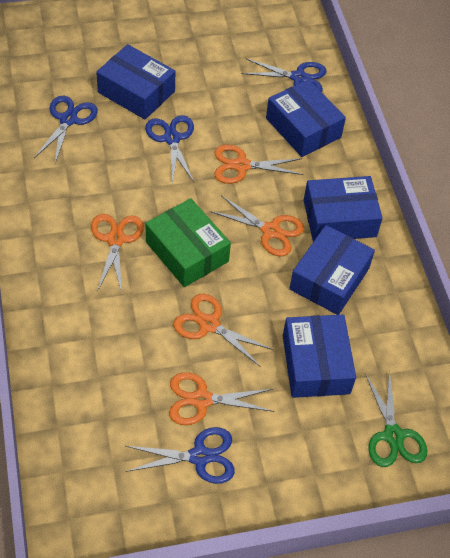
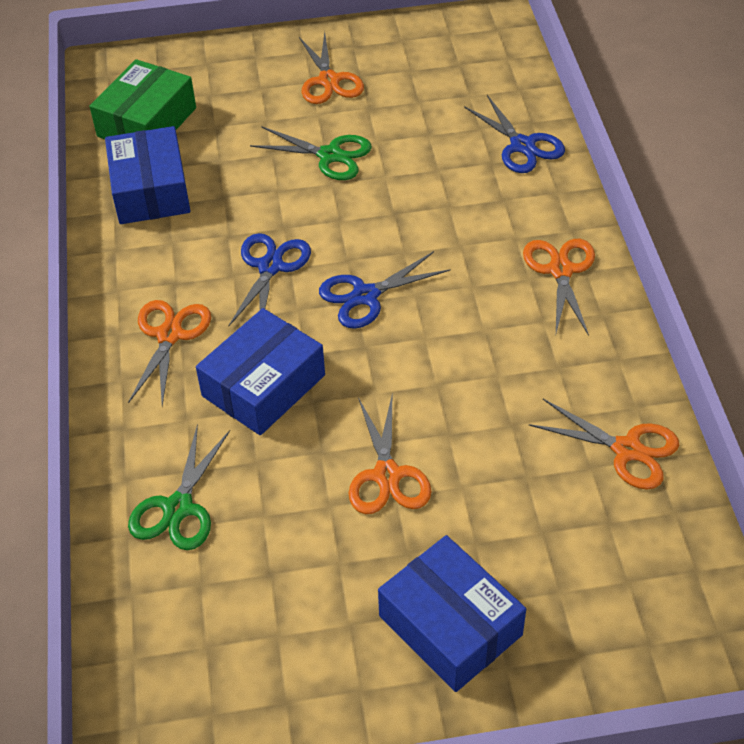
blue box: 5 -> 3
blue scissors: 4 -> 3
green scissors: 1 -> 2

